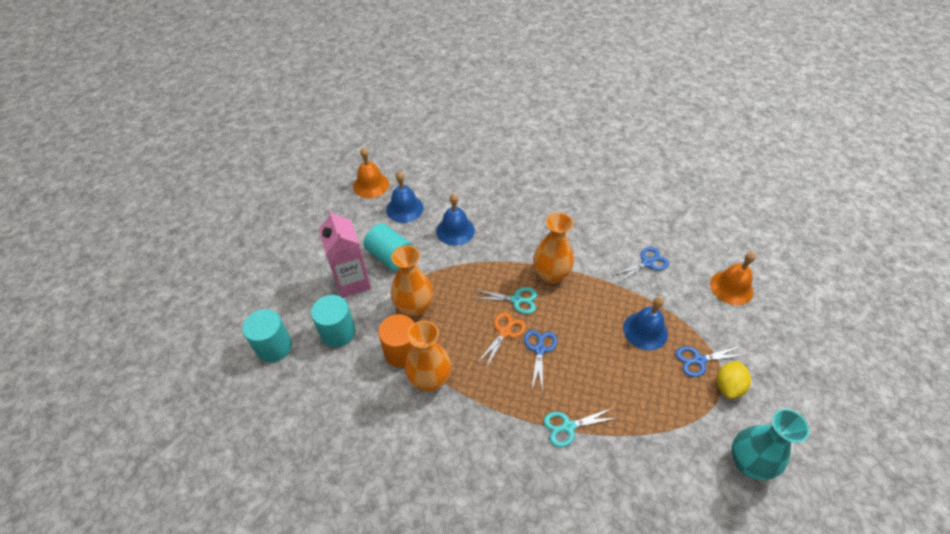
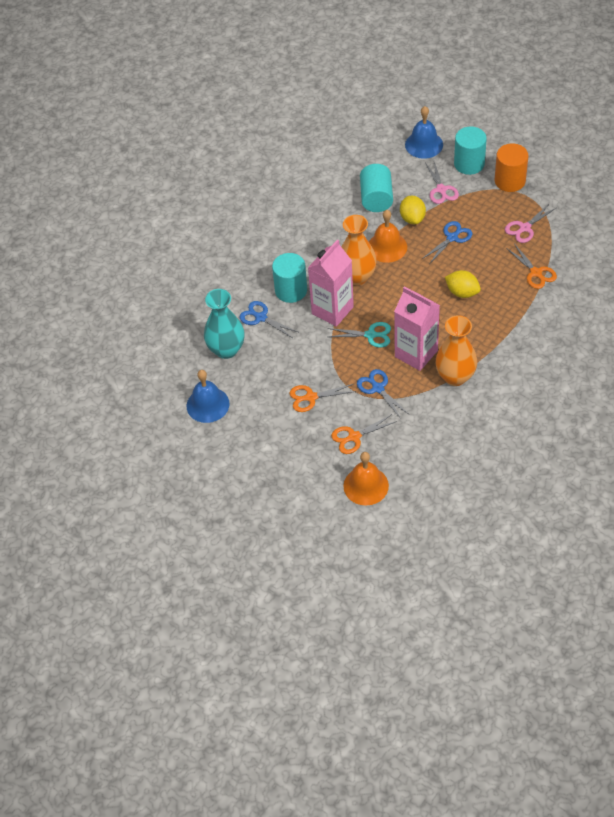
blue bell: 3 -> 2
orange scissors: 1 -> 3
orange vase: 3 -> 2
pink carton: 1 -> 2
pink scissors: 0 -> 2
turquoise scissors: 2 -> 1
yellow lemon: 1 -> 2

